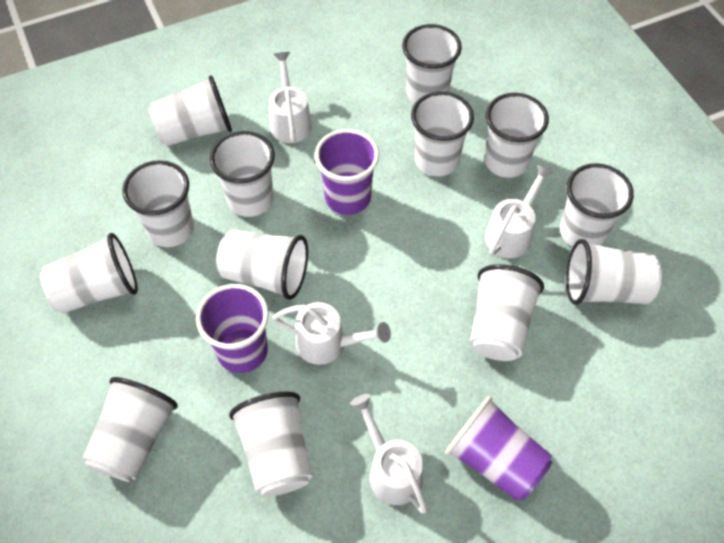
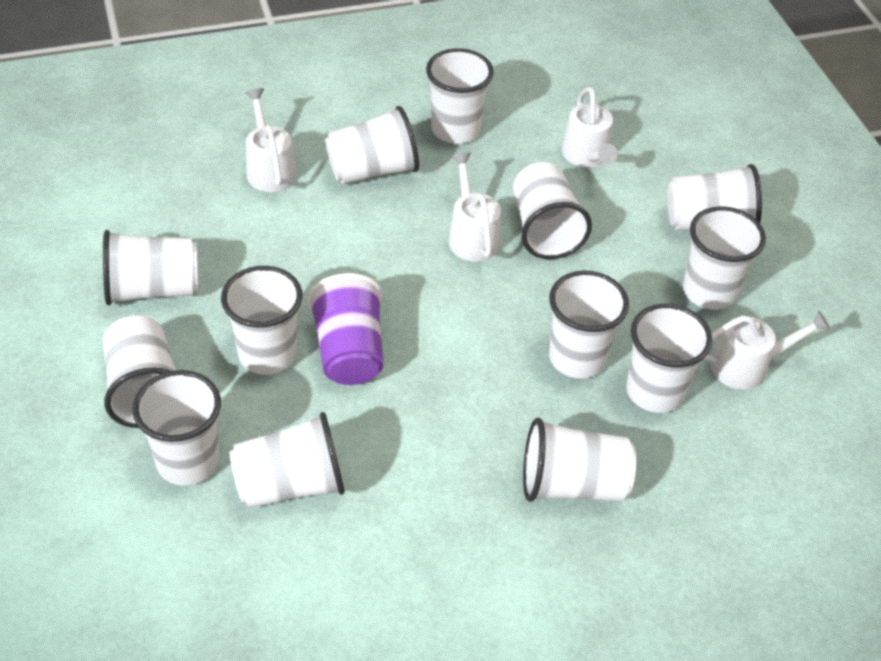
purple cup: 3 -> 1

